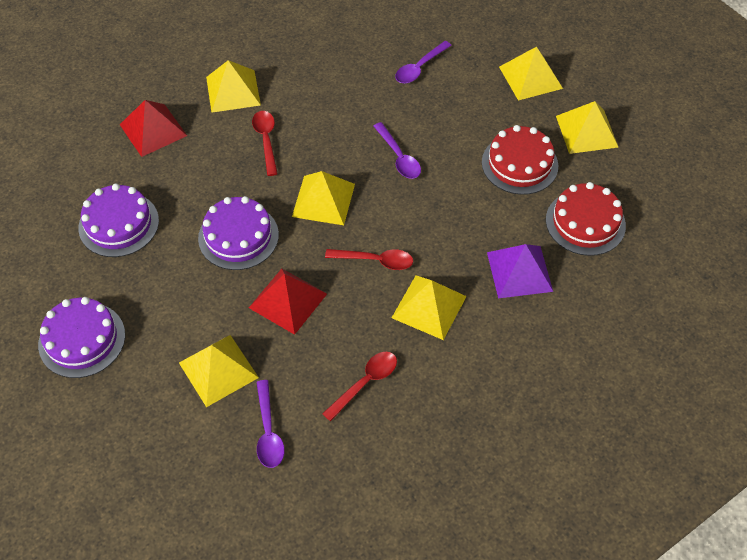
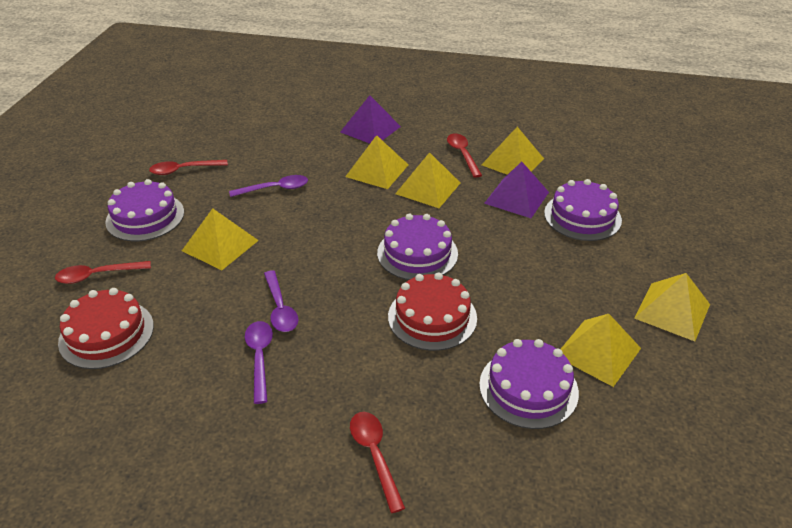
purple cake: 3 -> 4
purple pyramid: 1 -> 2
red pyramid: 2 -> 0
red spoon: 3 -> 4

